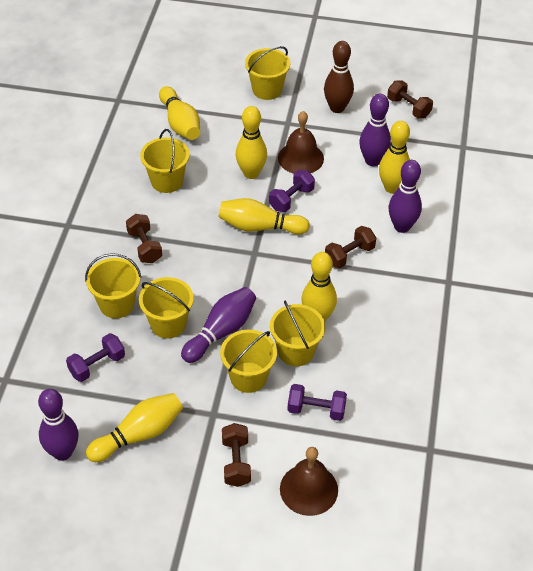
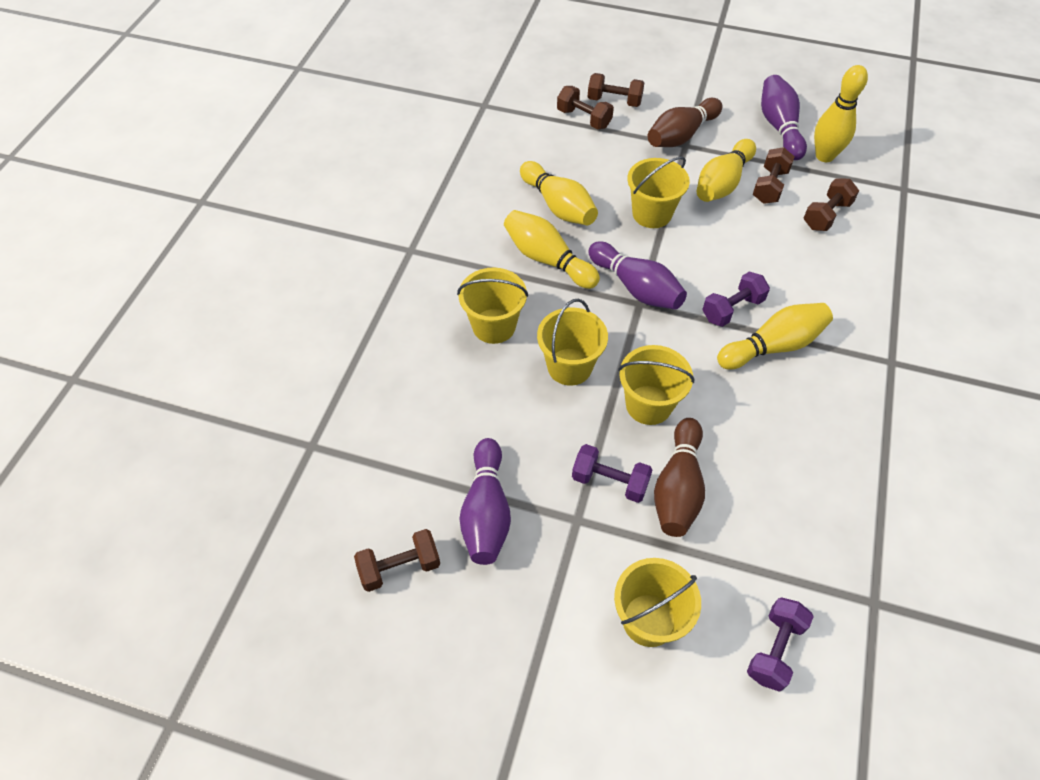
brown bell: 2 -> 0
brown bowling pin: 1 -> 2
brown dumbbell: 4 -> 5
purple bowling pin: 4 -> 3
yellow bowling pin: 6 -> 5
yellow bucket: 6 -> 5

